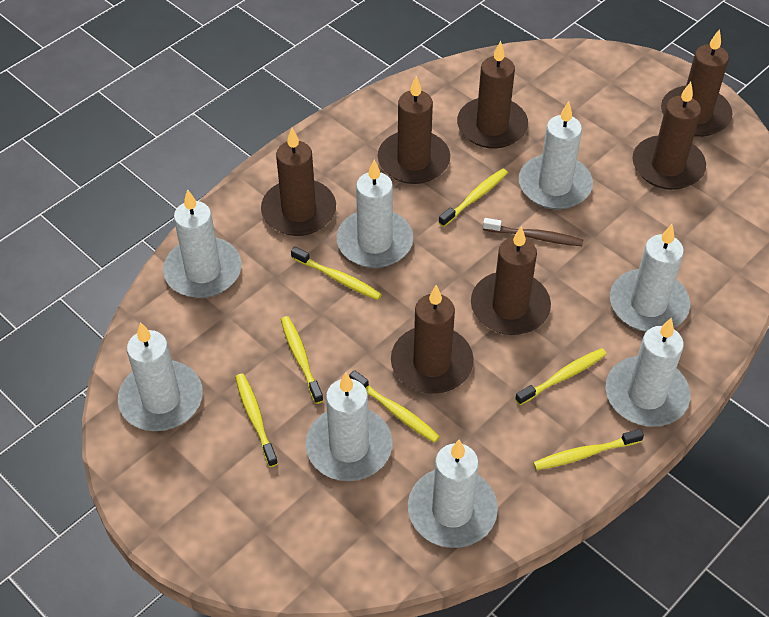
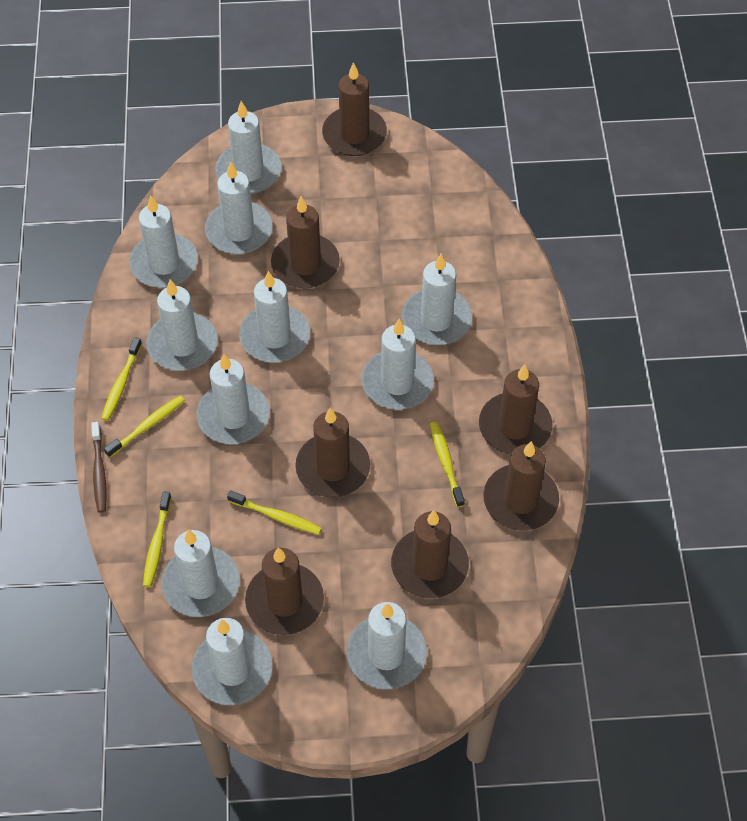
white candle: 8 -> 11
yellow toothbrush: 7 -> 5

